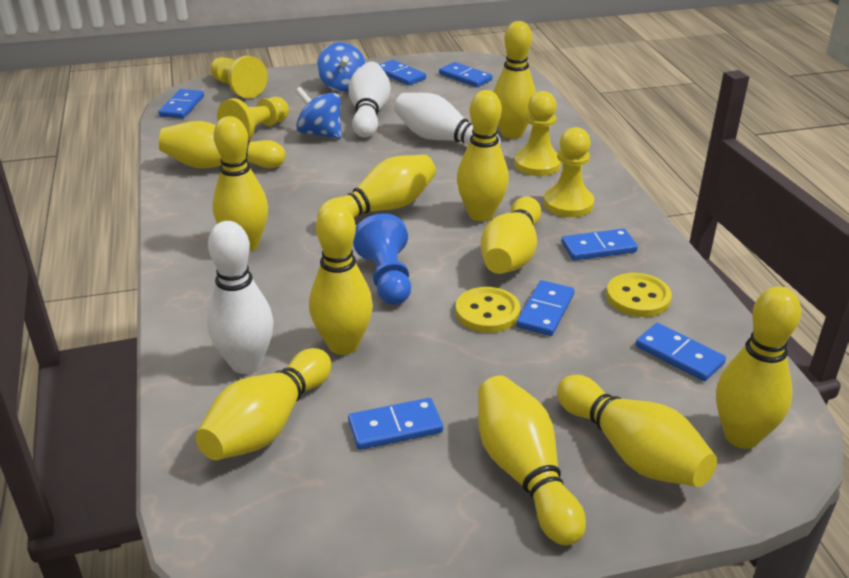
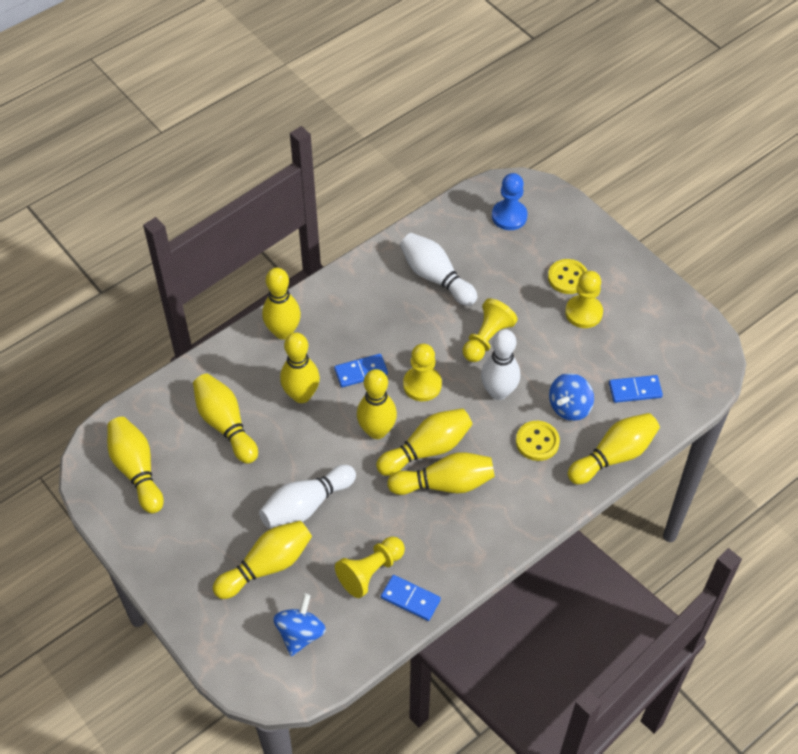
blue domino: 7 -> 3
yellow bowling pin: 11 -> 9

